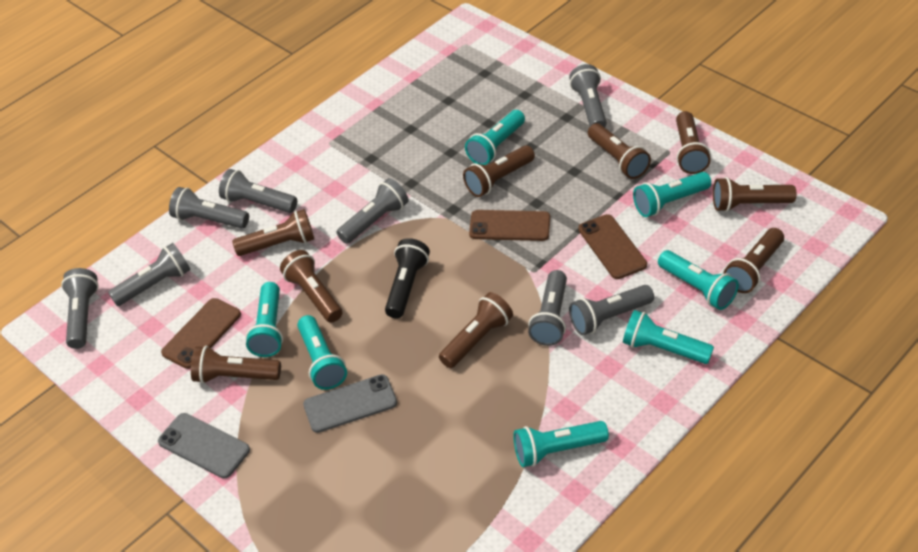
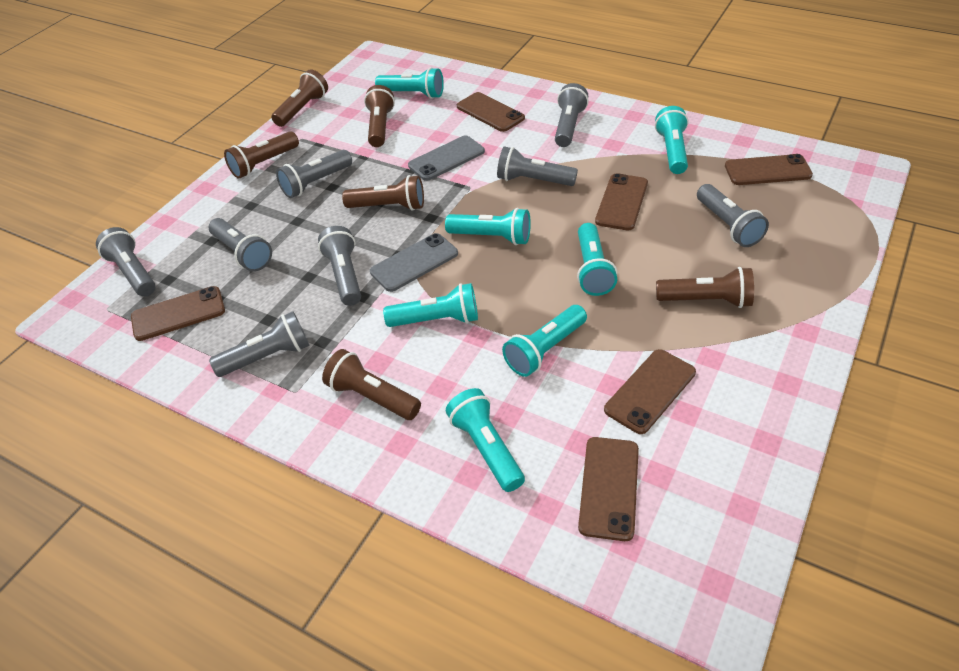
black flashlight: 1 -> 0
brown flashlight: 9 -> 6
brown phone: 3 -> 6

